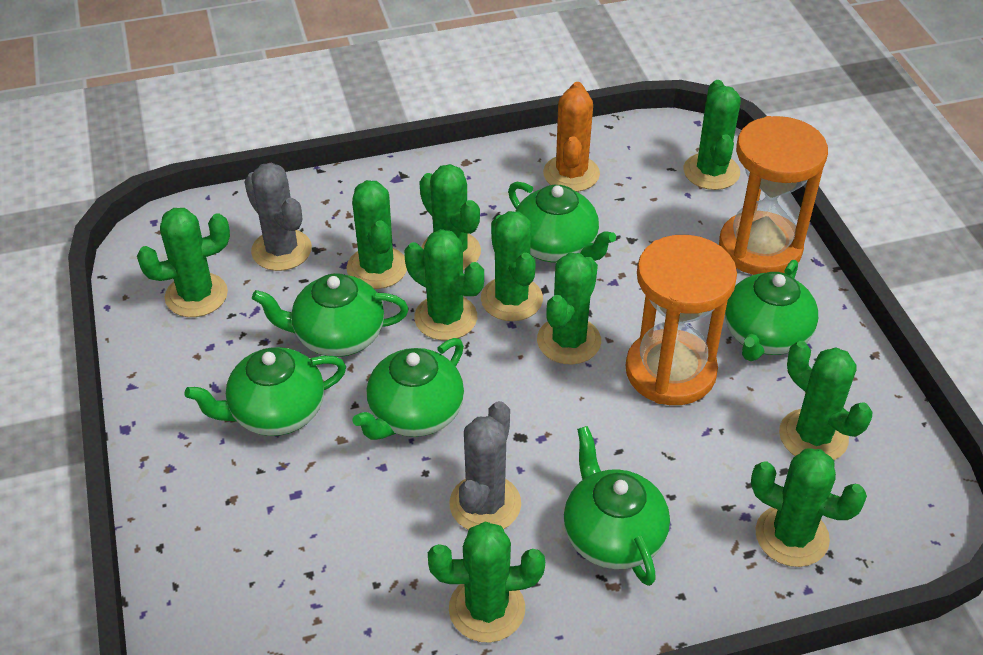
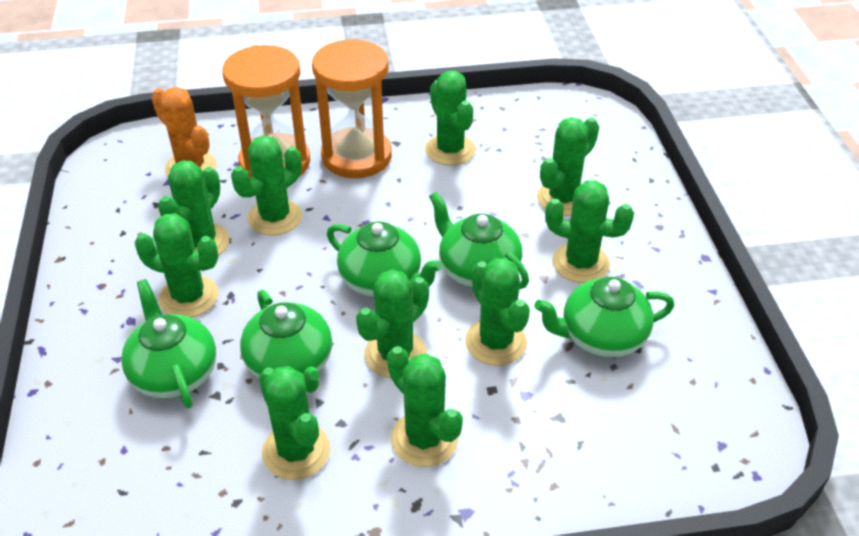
green teapot: 6 -> 5
grey cactus: 2 -> 0

